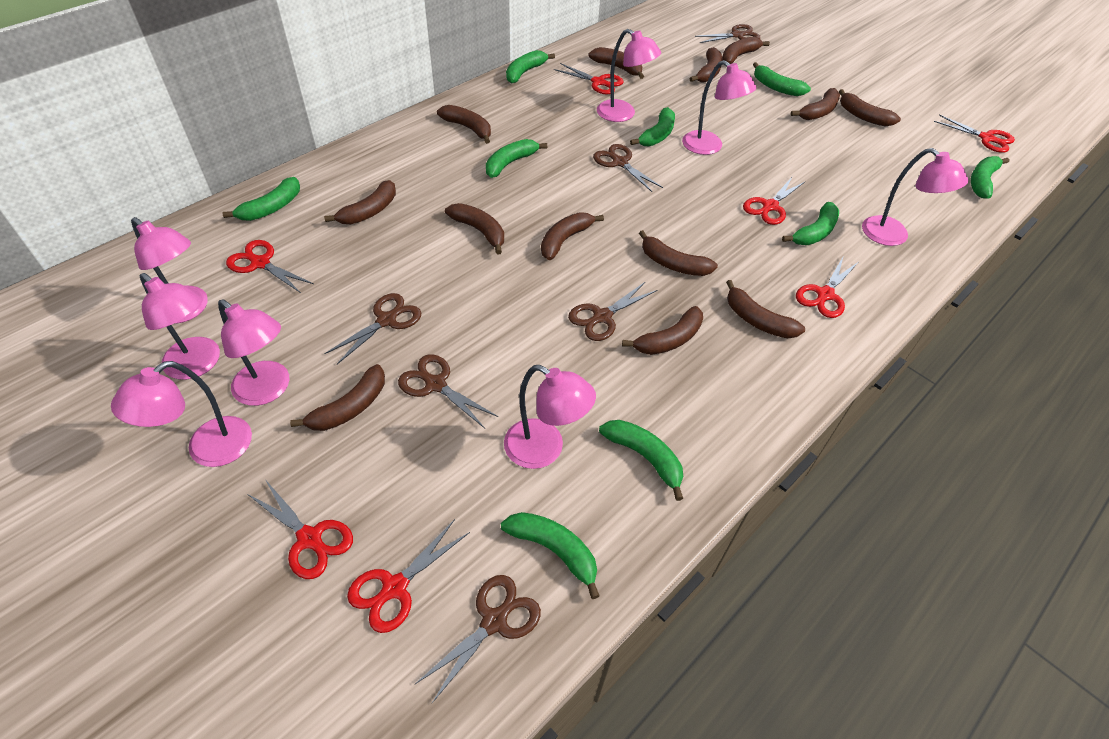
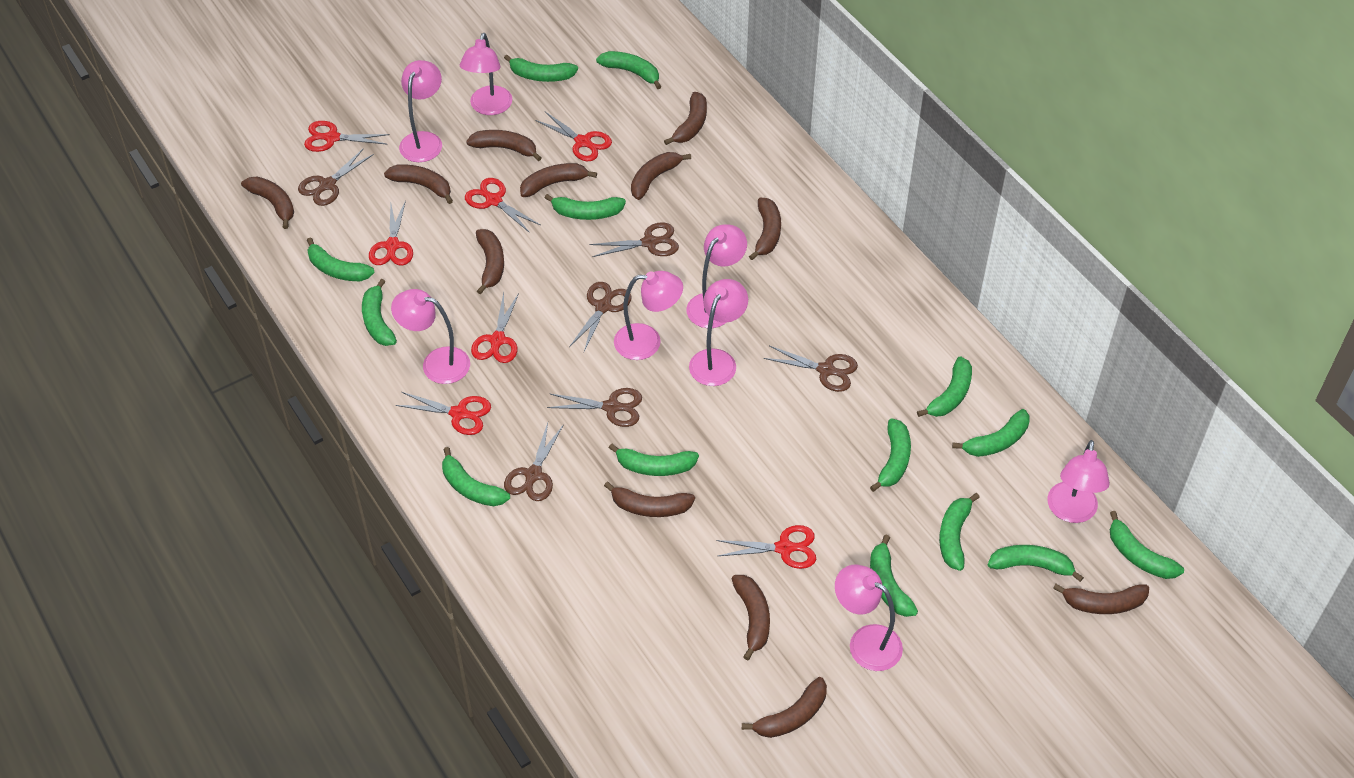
brown banana: 13 -> 12
green banana: 9 -> 14

